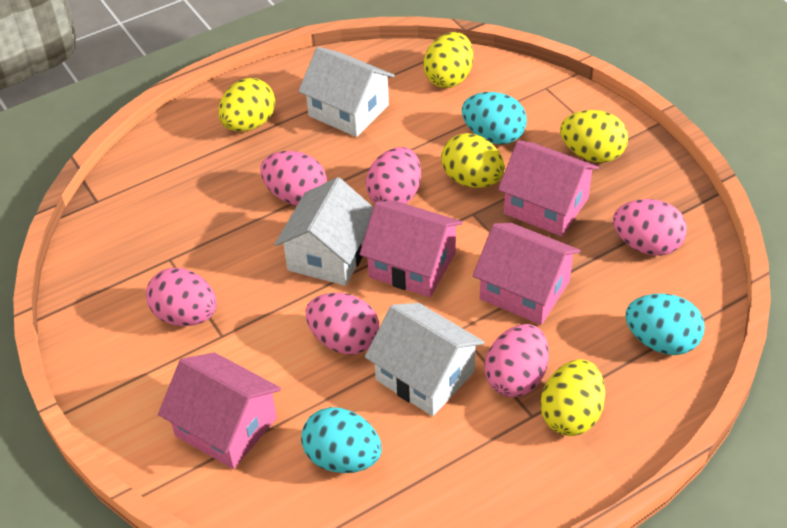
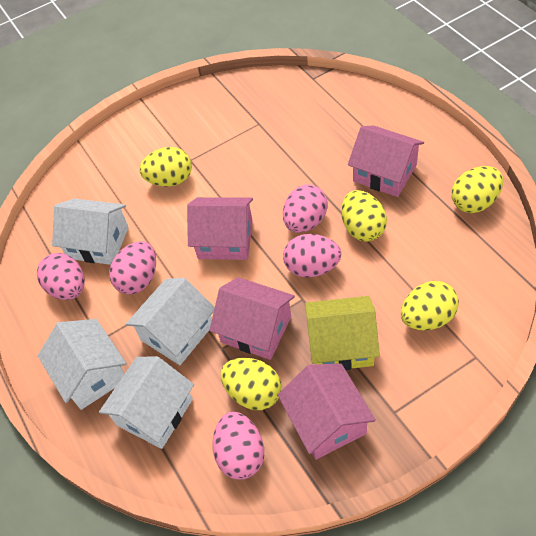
pink egg: 6 -> 5
turquoise egg: 3 -> 0
white house: 3 -> 4
yellow house: 0 -> 1

